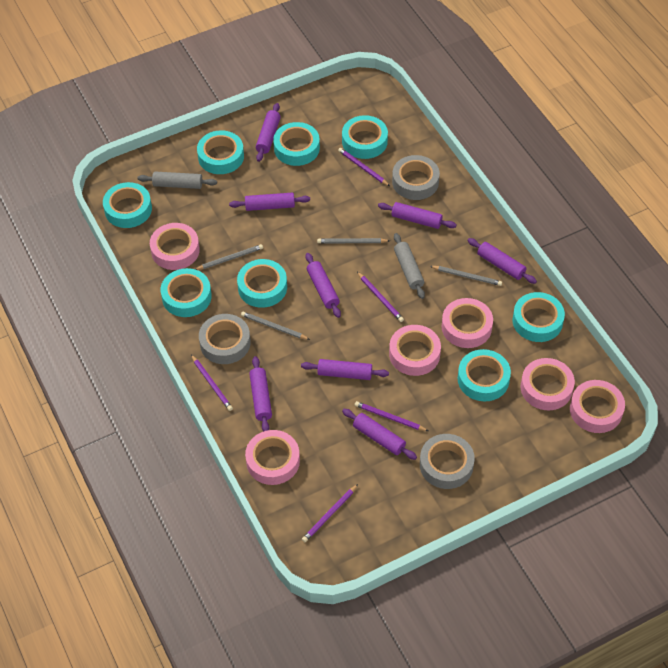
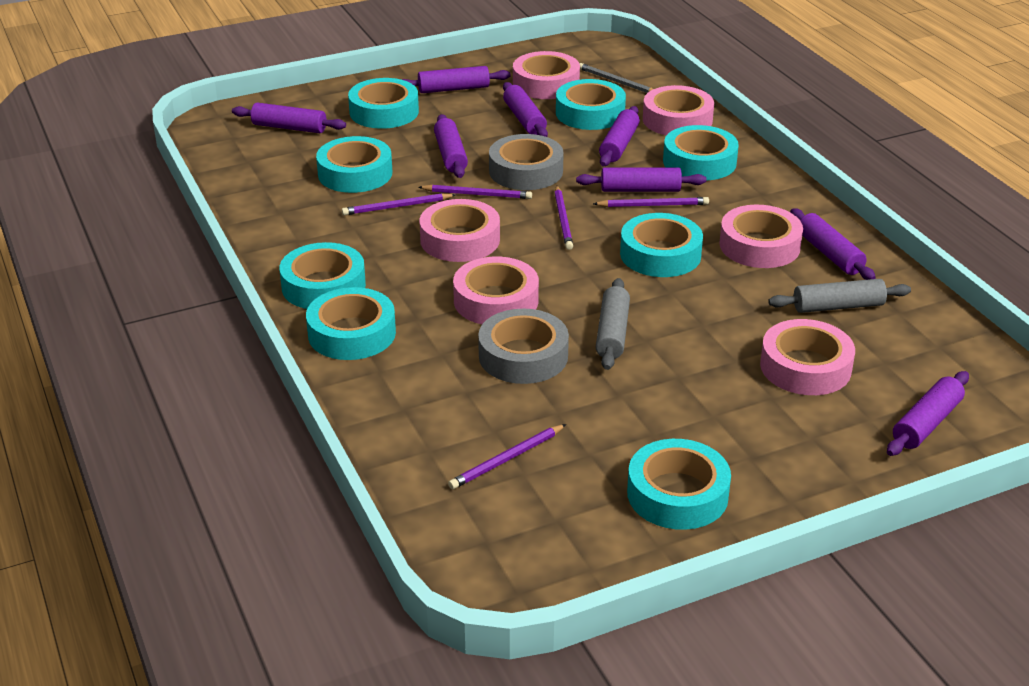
grey pencil: 4 -> 1
grey tape: 3 -> 2

